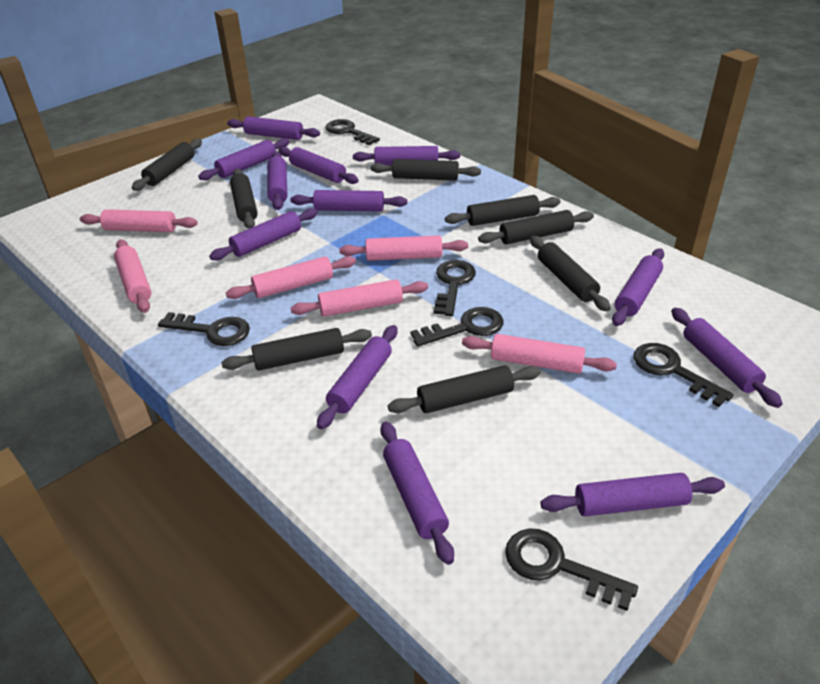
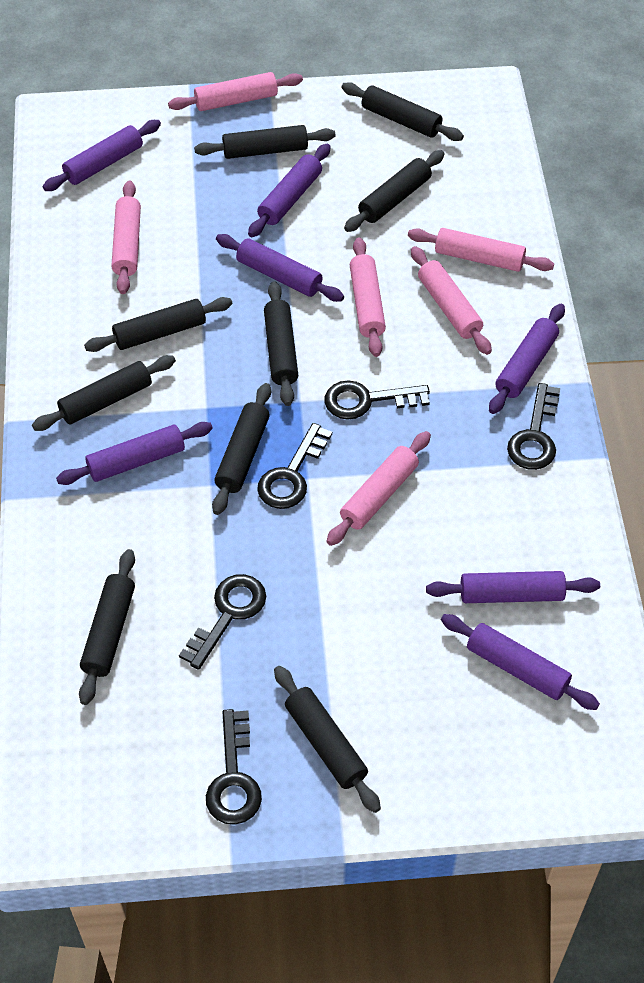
black key: 6 -> 5
black rolling pin: 8 -> 9
purple rolling pin: 12 -> 7

